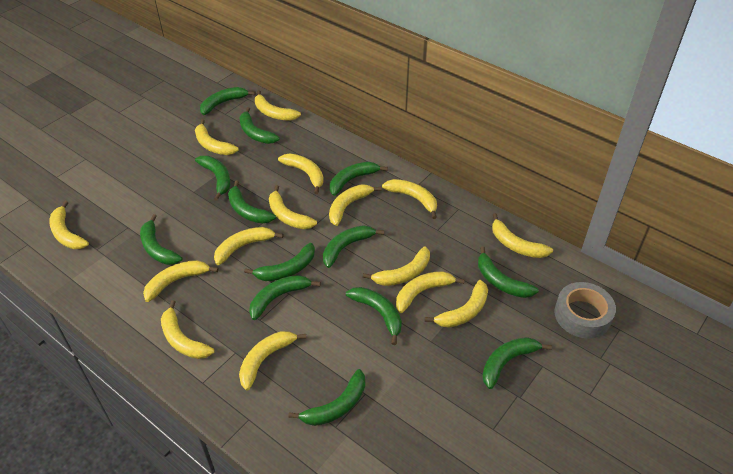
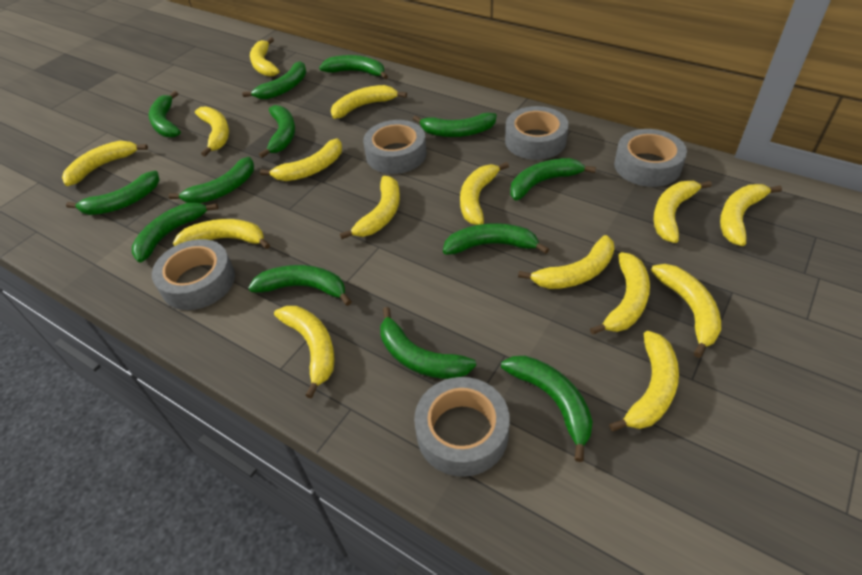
grey tape: 1 -> 5

